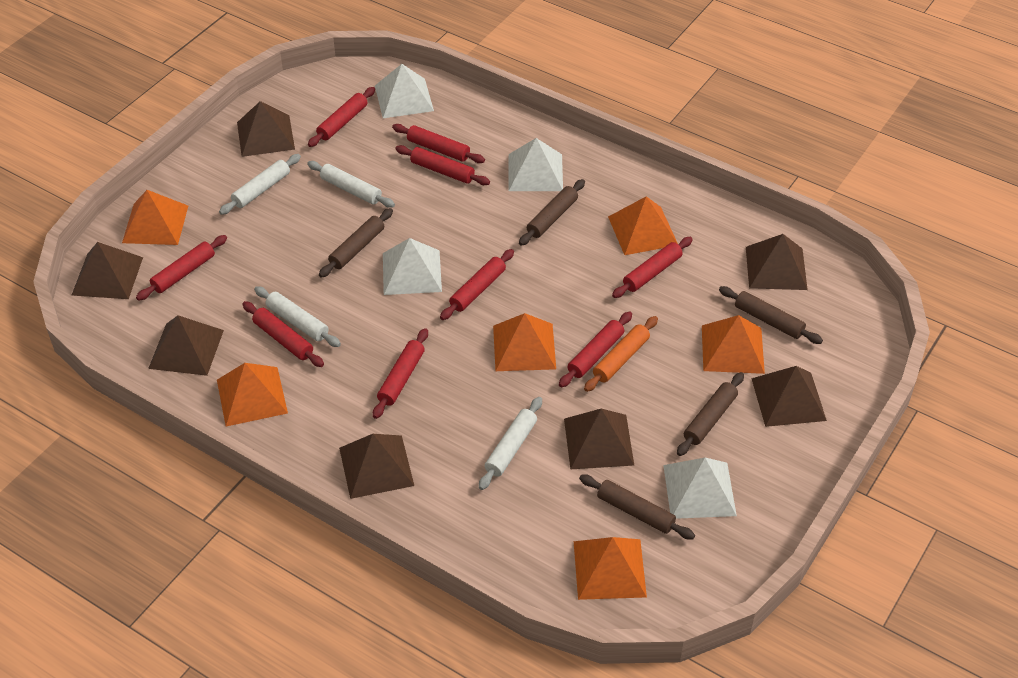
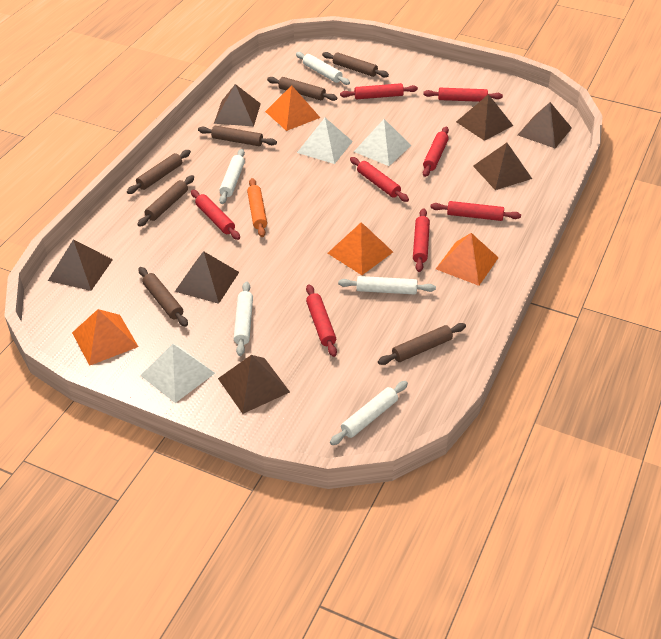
brown rolling pin: 5 -> 7
orange pyramid: 6 -> 4
red rolling pin: 9 -> 8
white pyramid: 4 -> 3
white rolling pin: 4 -> 5

